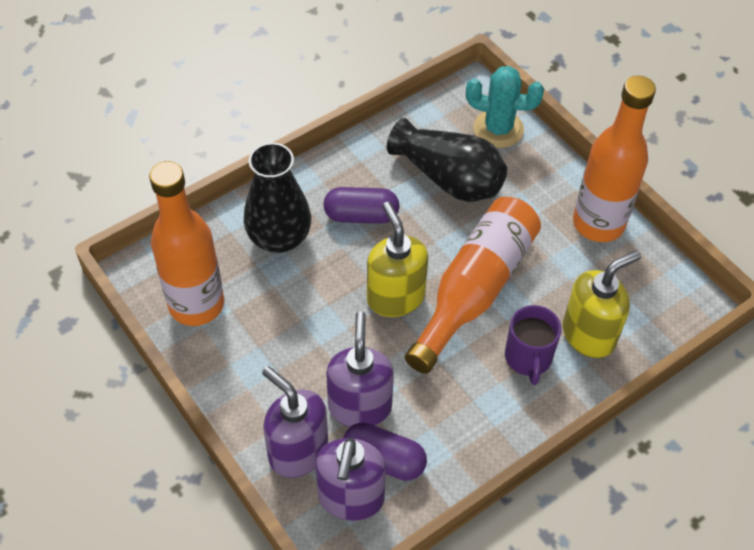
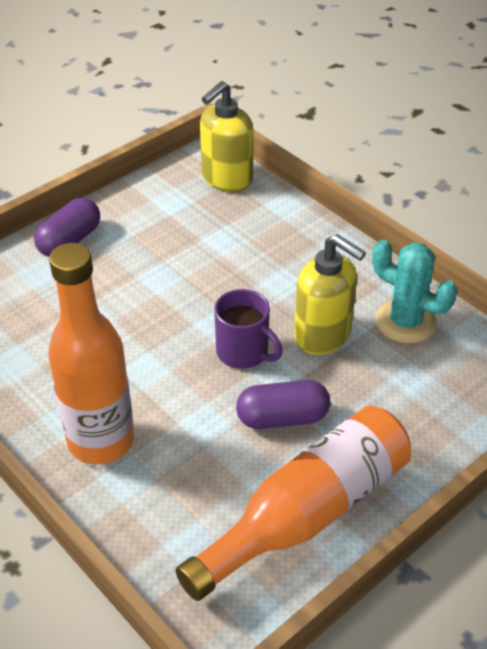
black vase: 2 -> 0
orange bottle: 3 -> 2
purple soap dispenser: 3 -> 0

